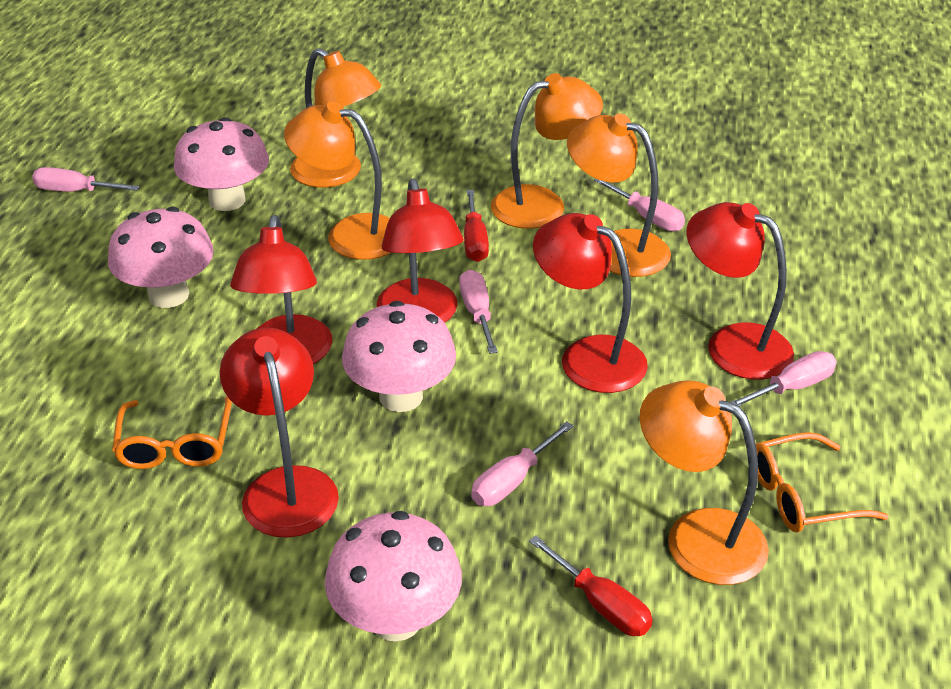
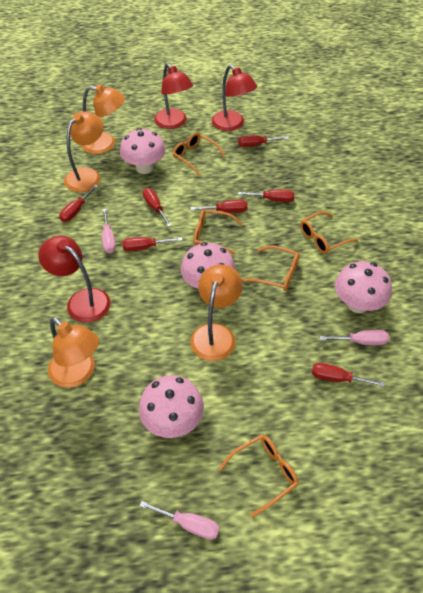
orange glasses: 2 -> 5
orange lamp: 5 -> 4
pink screwdriver: 5 -> 3
red lamp: 5 -> 3
red screwdriver: 2 -> 7

